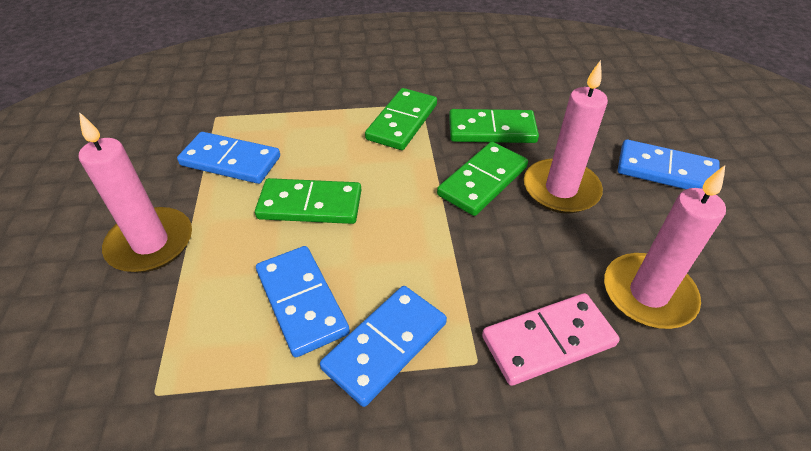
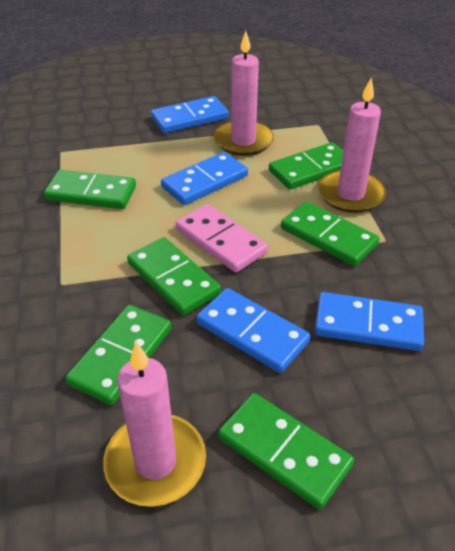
green domino: 4 -> 6

